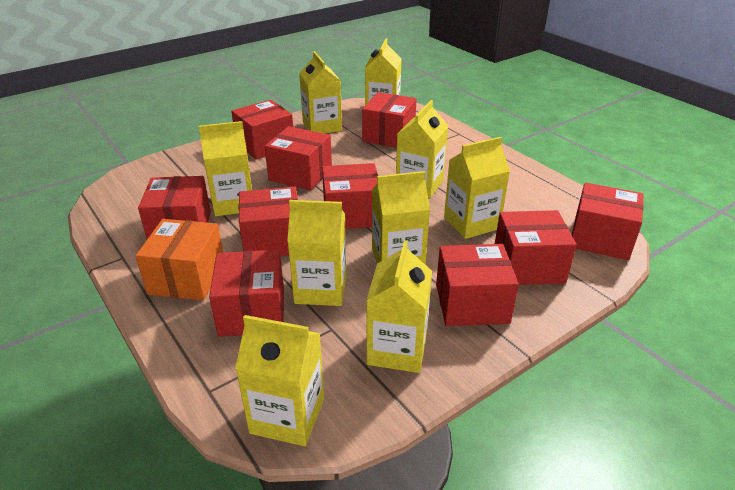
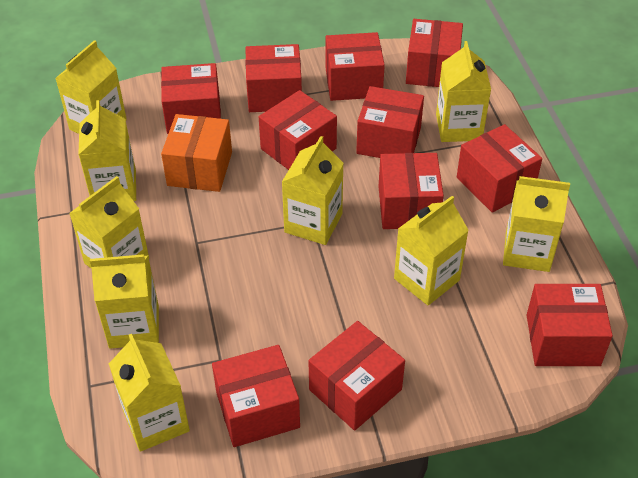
red box: 10 -> 11

